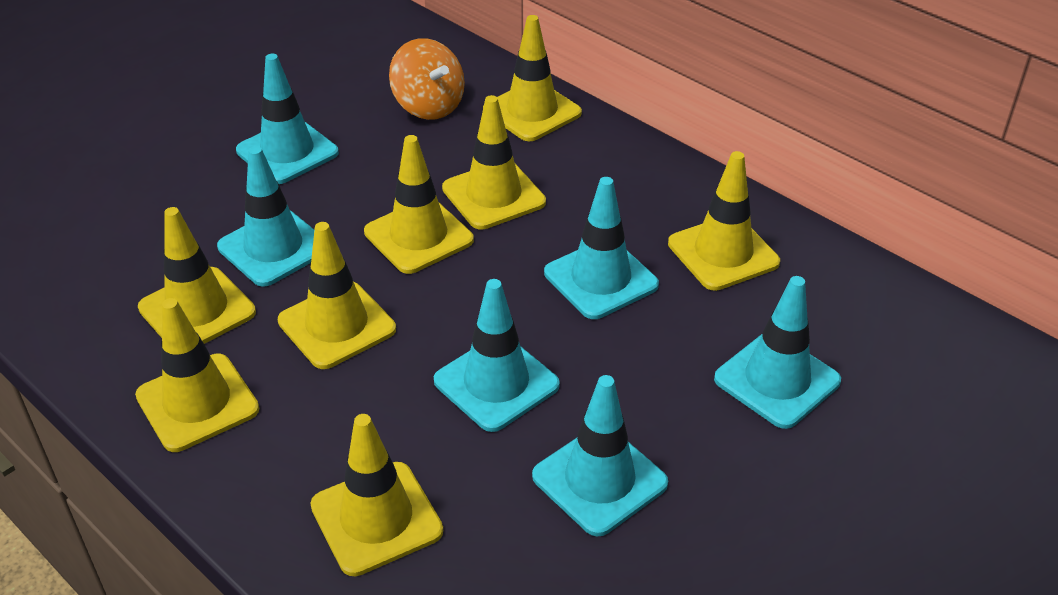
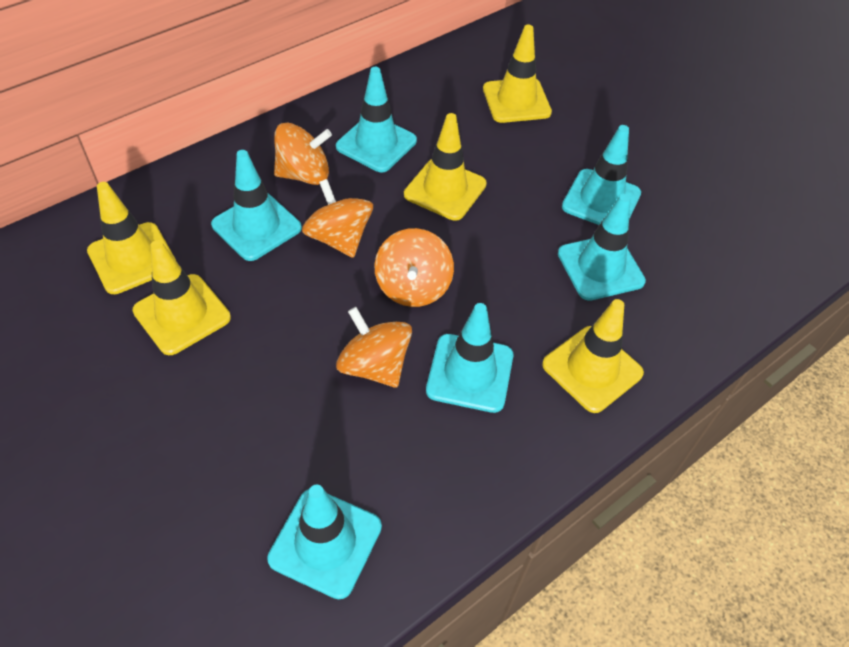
orange spinning top: 1 -> 4
yellow traffic cone: 8 -> 5

